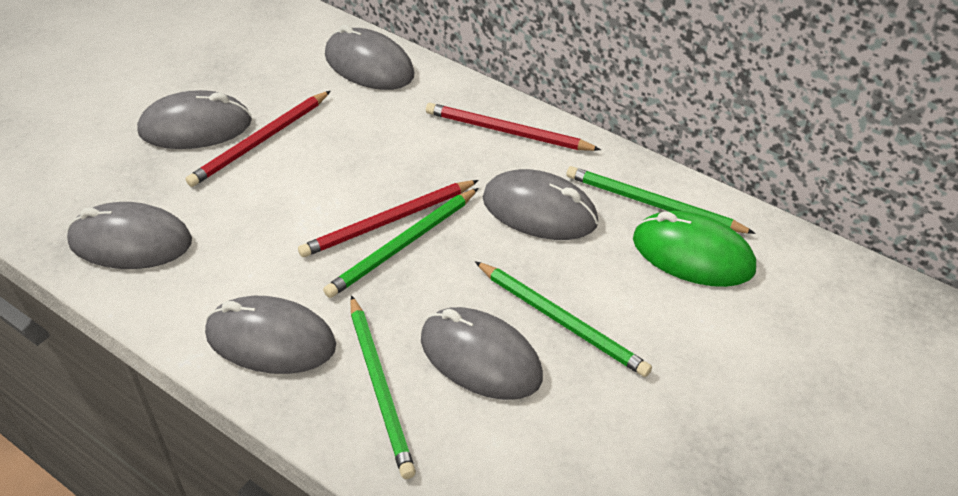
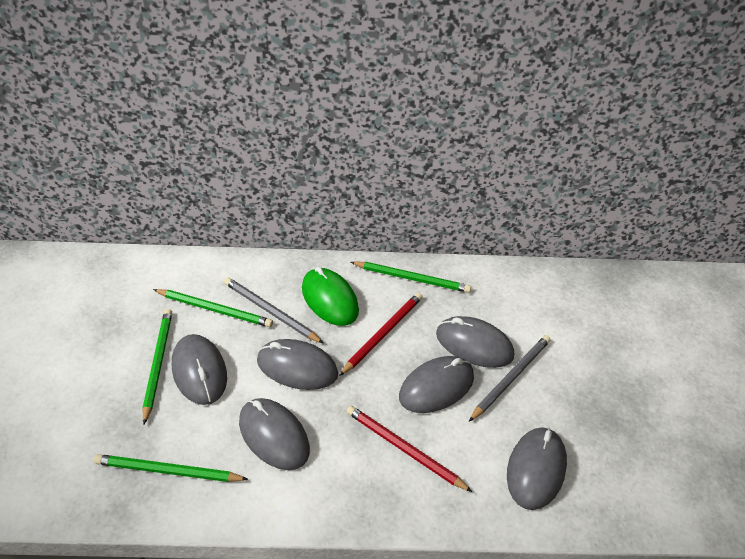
grey pencil: 0 -> 2
red pencil: 3 -> 2

